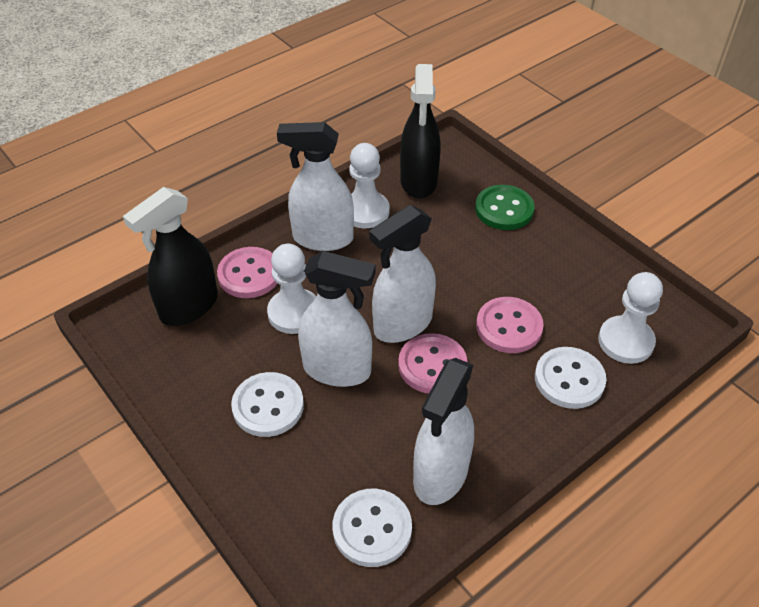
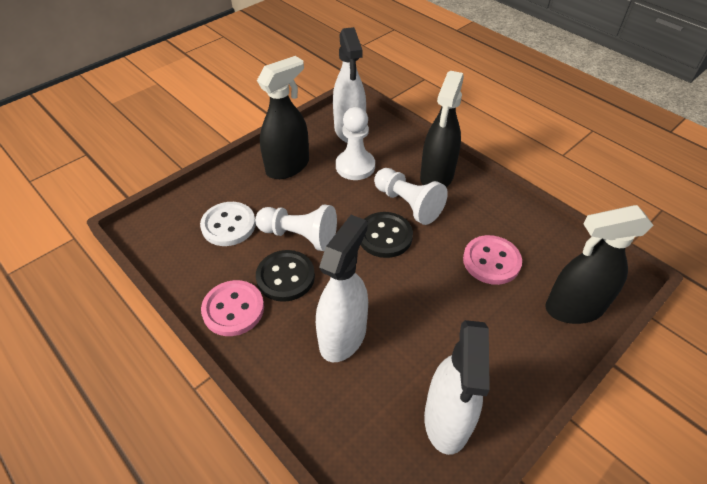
black button: 0 -> 2
black spray bottle: 2 -> 3
green button: 1 -> 0
pink button: 3 -> 2
white button: 3 -> 1
white spray bottle: 4 -> 3

